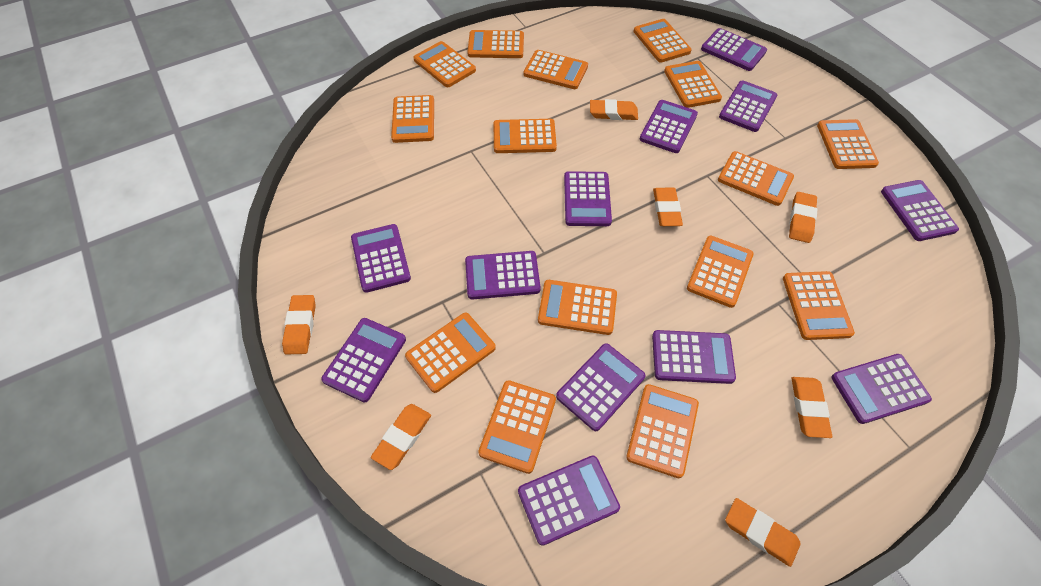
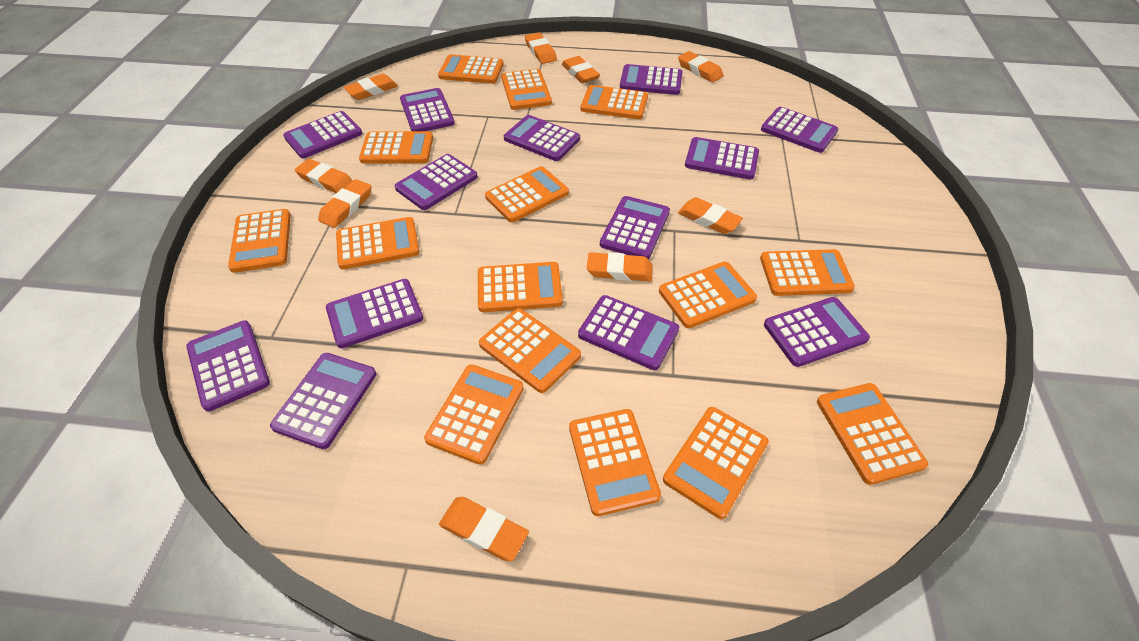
orange eraser: 7 -> 9
purple calculator: 12 -> 13

